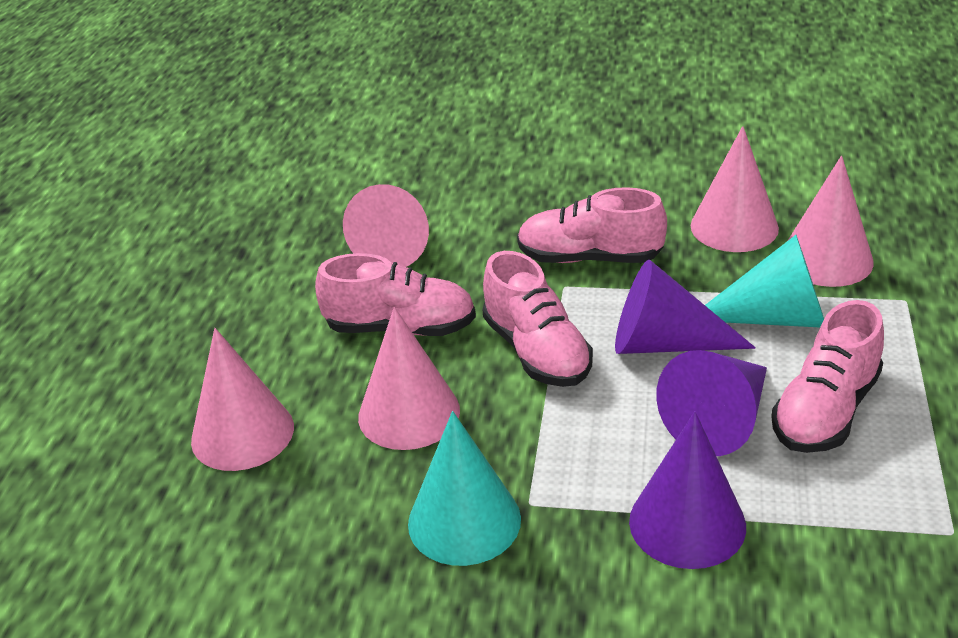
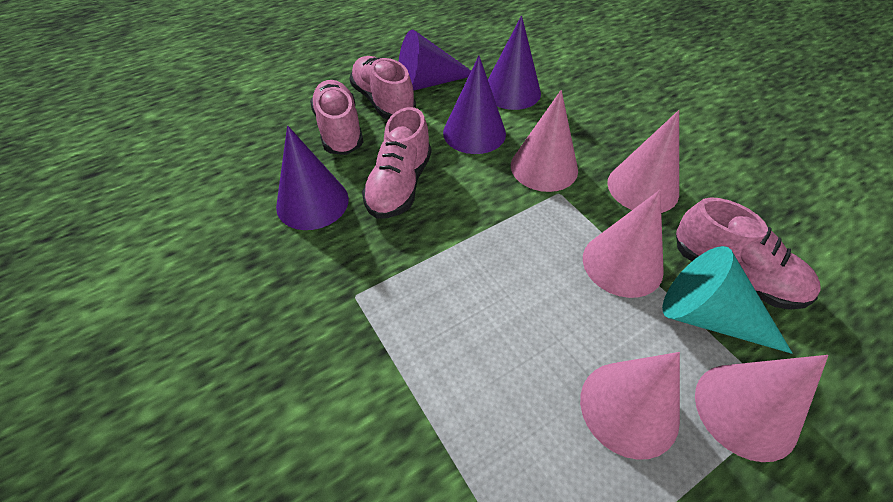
purple cone: 3 -> 4
turquoise cone: 2 -> 1

